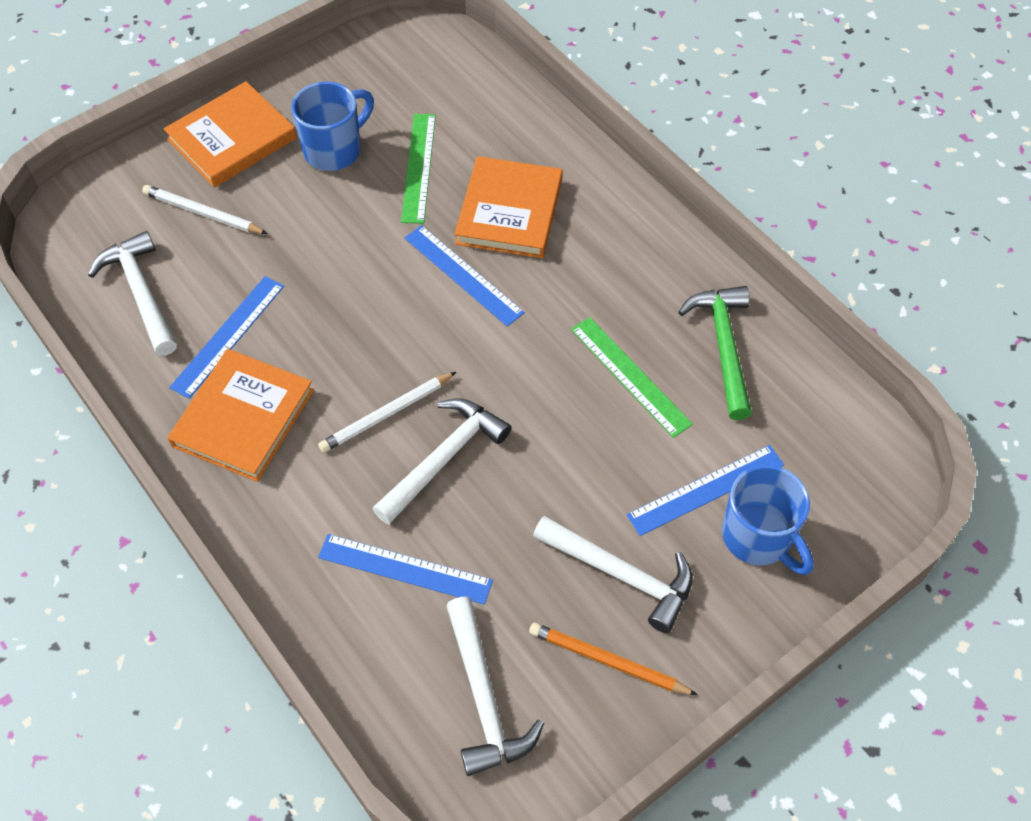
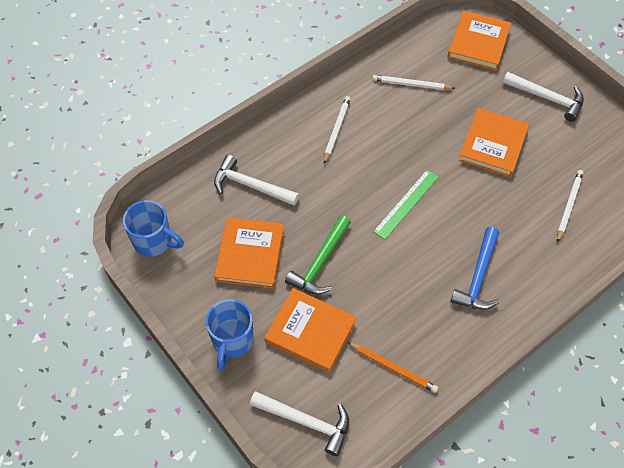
blue hammer: 0 -> 1
blue ruler: 4 -> 0
green ruler: 2 -> 1
orange book: 3 -> 4
white hammer: 4 -> 3
white pencil: 2 -> 3

